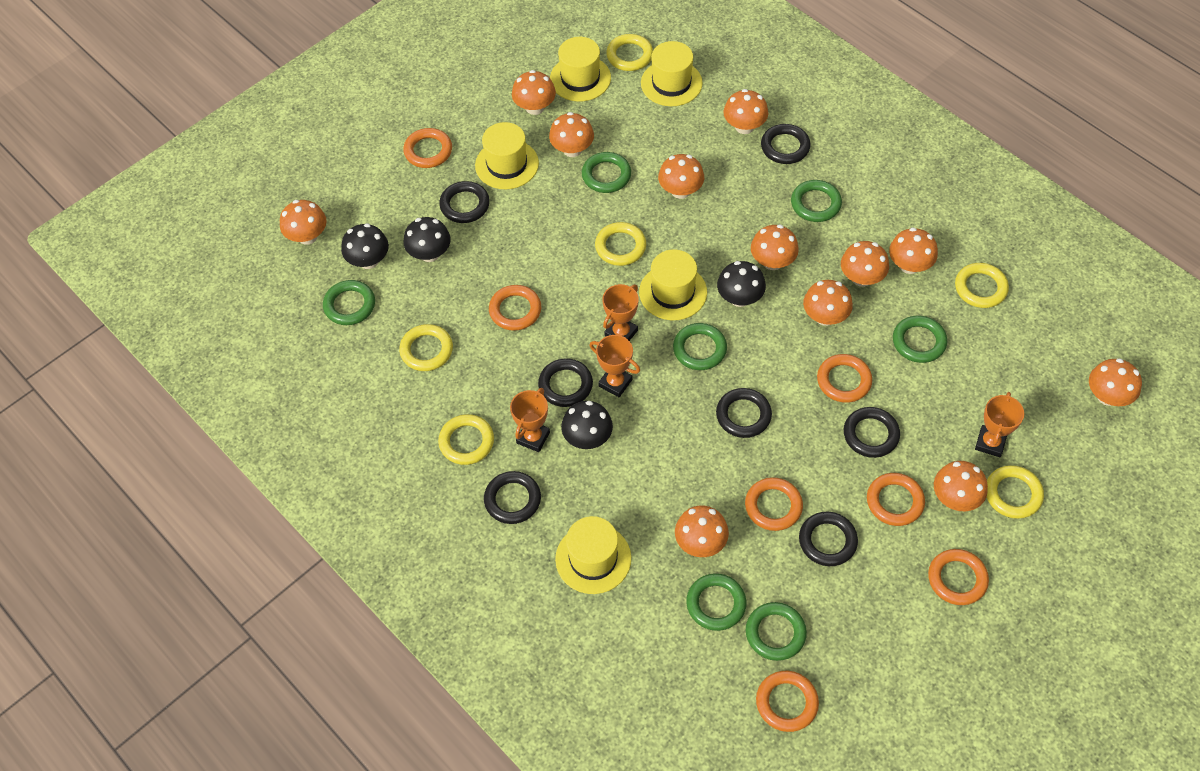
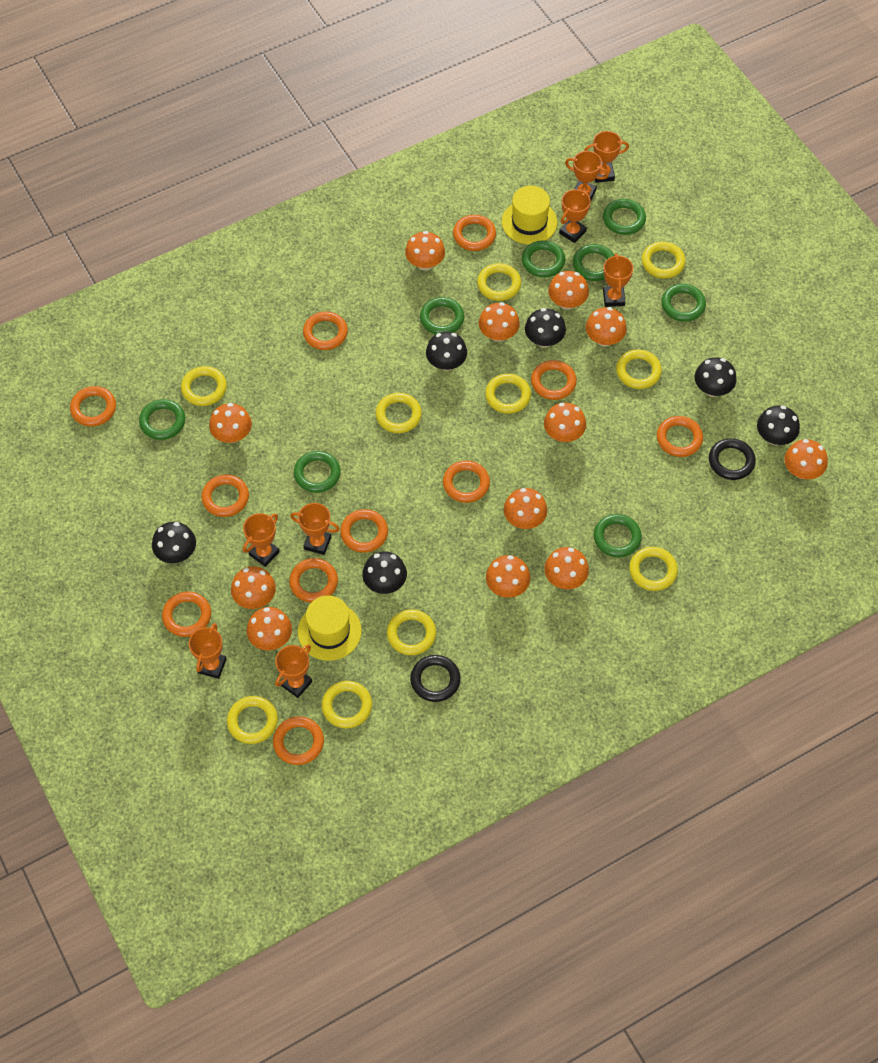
black mushroom: 4 -> 6
black ring: 7 -> 2
green ring: 7 -> 8
orange ring: 7 -> 11
orange trophy: 4 -> 8
yellow hat: 5 -> 2
yellow ring: 6 -> 10

